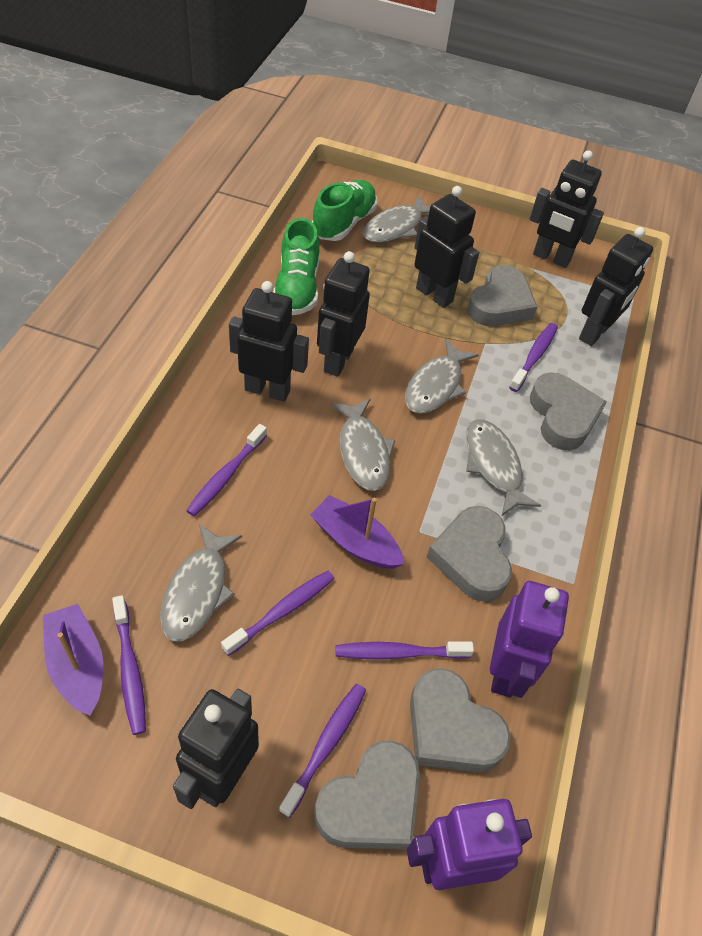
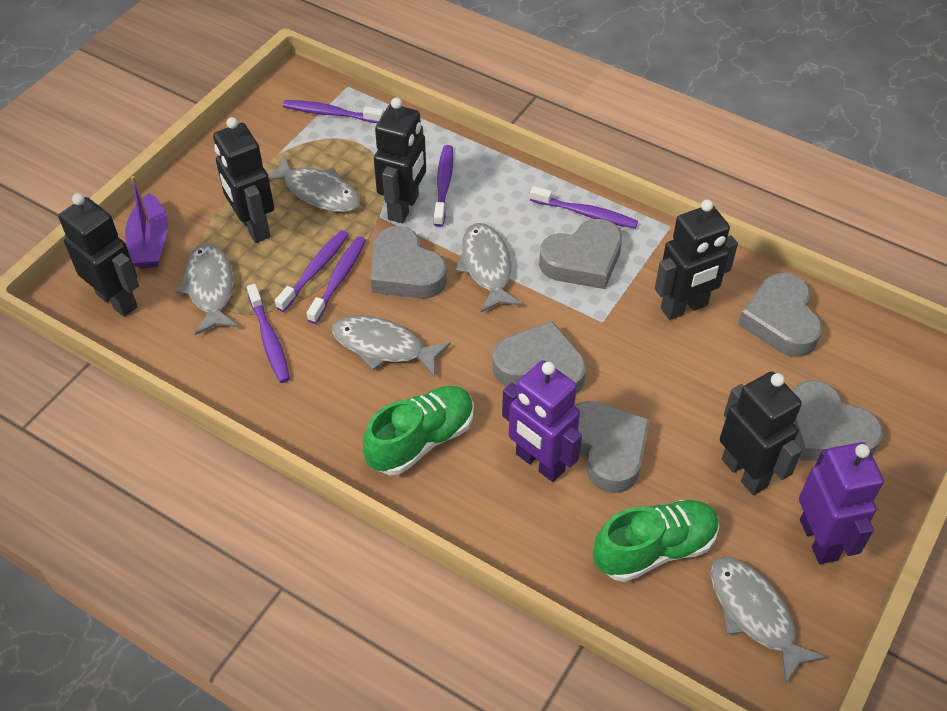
black robot: 6 -> 5
grey heart: 5 -> 6
purple boat: 2 -> 1

